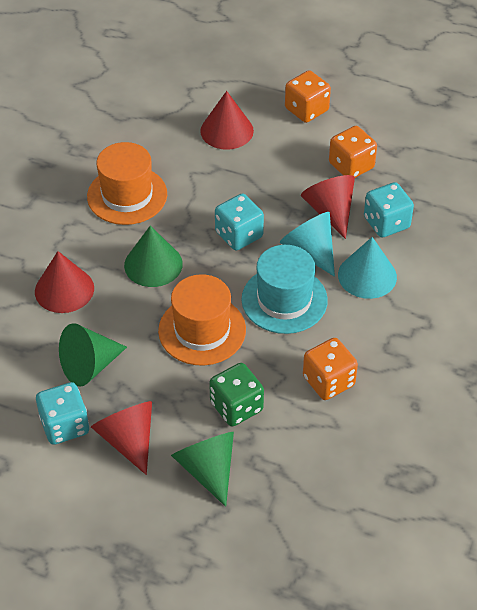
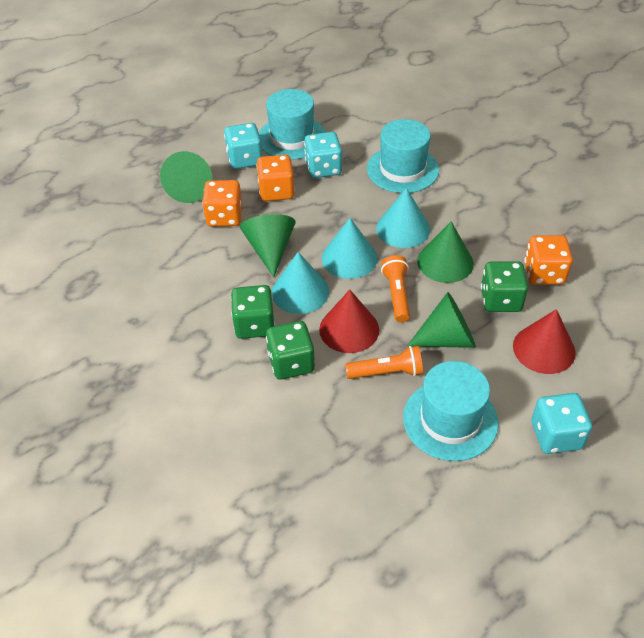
green cone: 3 -> 4
green dice: 1 -> 3
orange flashlight: 0 -> 2
orange hat: 2 -> 0
red cone: 4 -> 2
turquoise cone: 2 -> 3
turquoise hat: 1 -> 3

